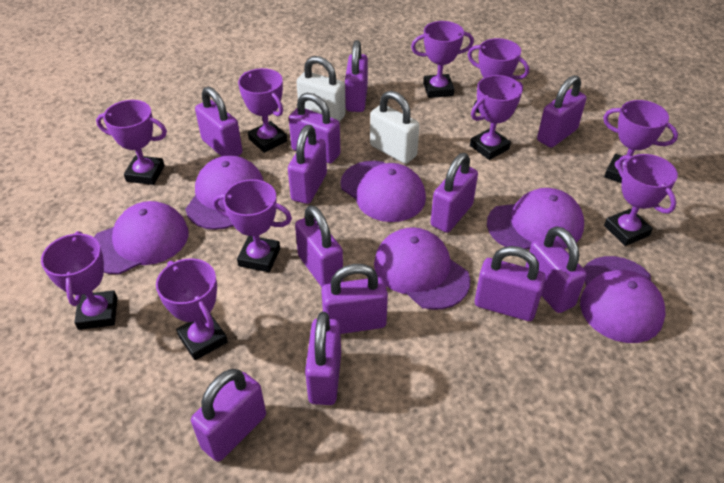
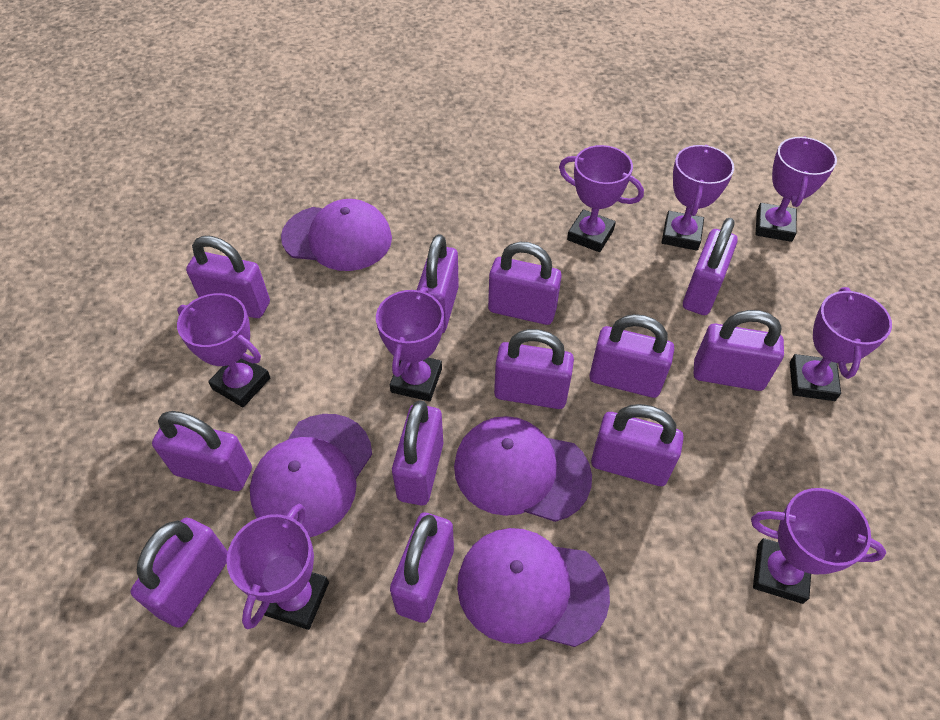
purple cap: 6 -> 4
purple trophy: 10 -> 8
white padlock: 2 -> 0

